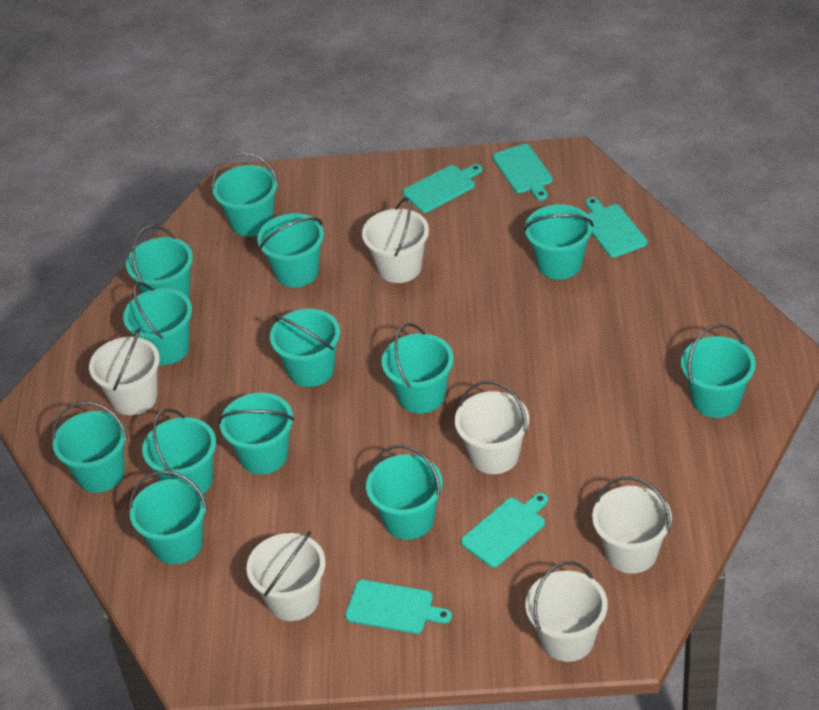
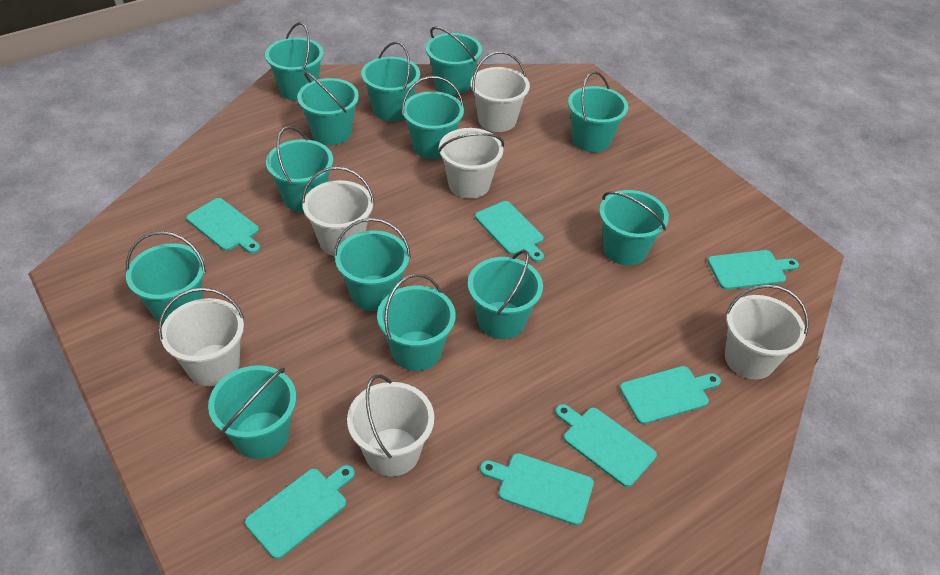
turquoise cutting board: 5 -> 7

